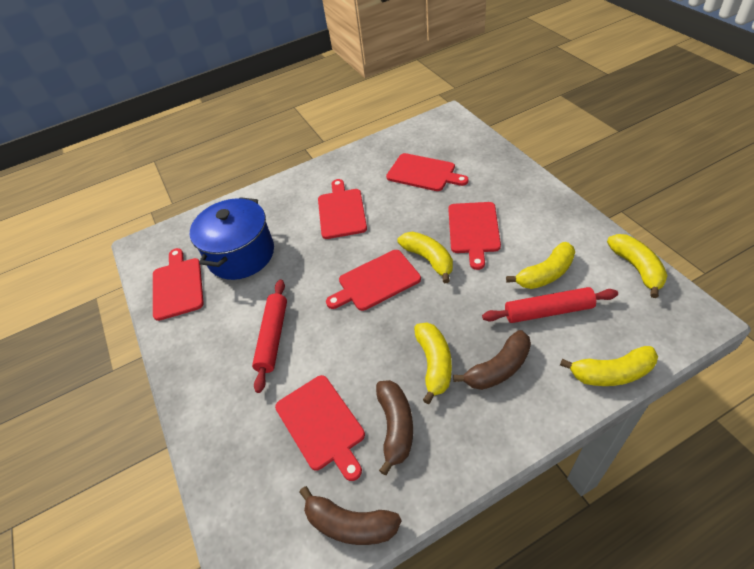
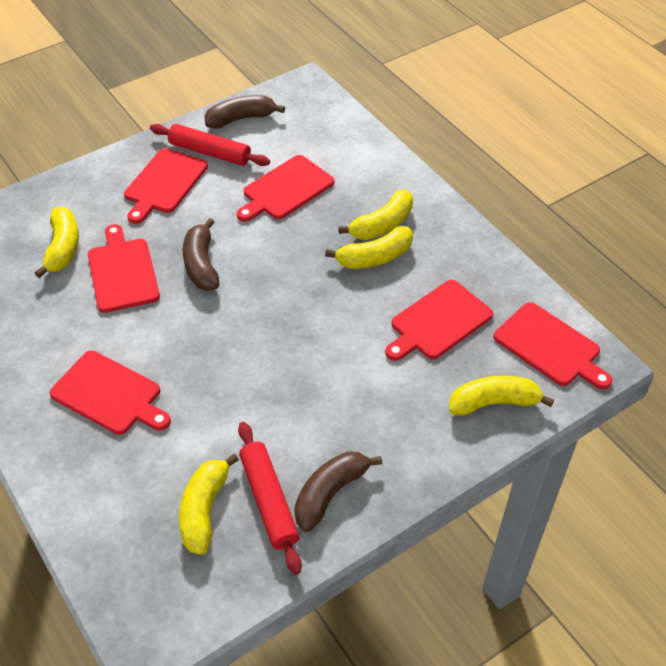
blue pot: 1 -> 0

